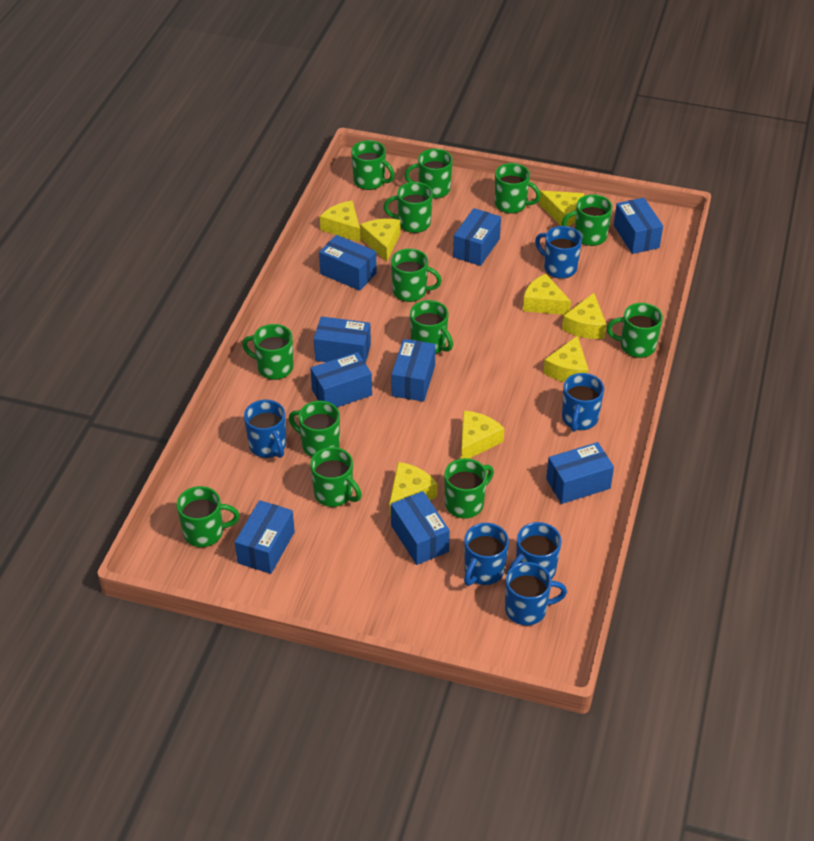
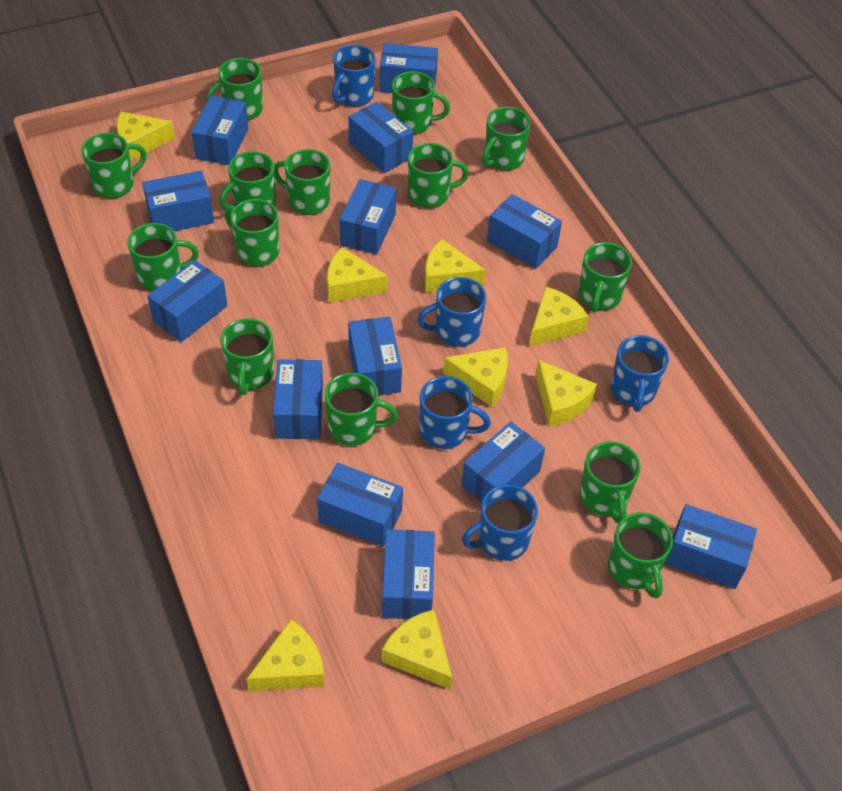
blue box: 9 -> 13
blue mug: 6 -> 5
green mug: 13 -> 14

